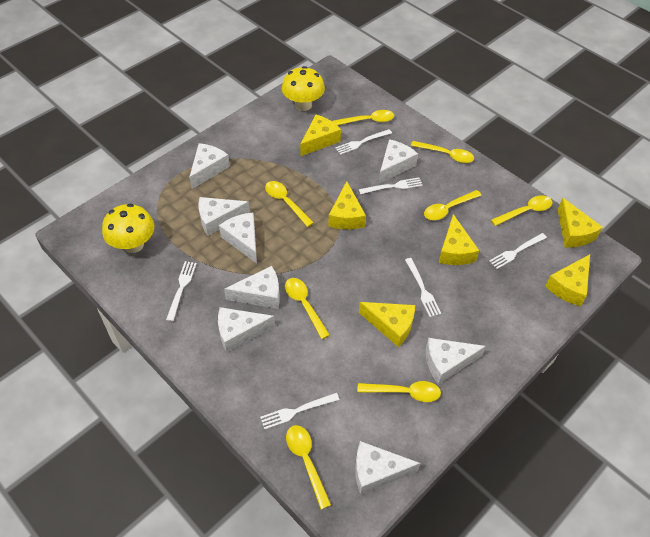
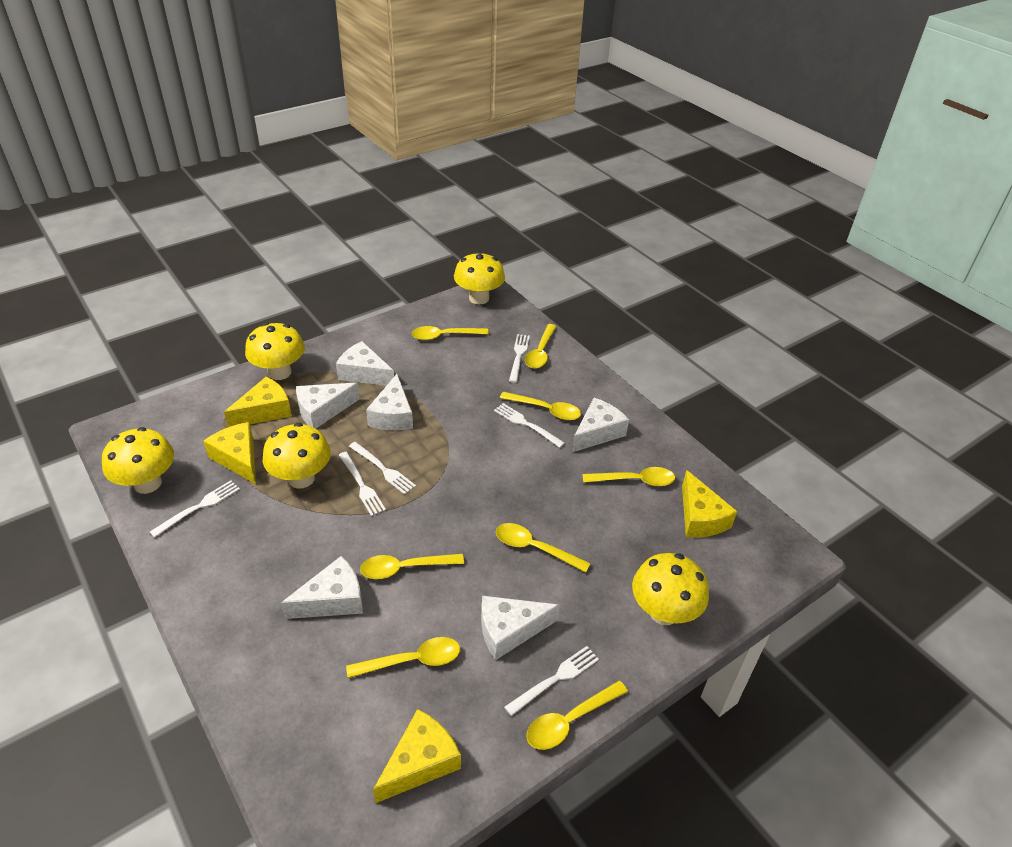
white cheese: 8 -> 6
yellow cheese: 6 -> 4
yellow mushroom: 2 -> 5

